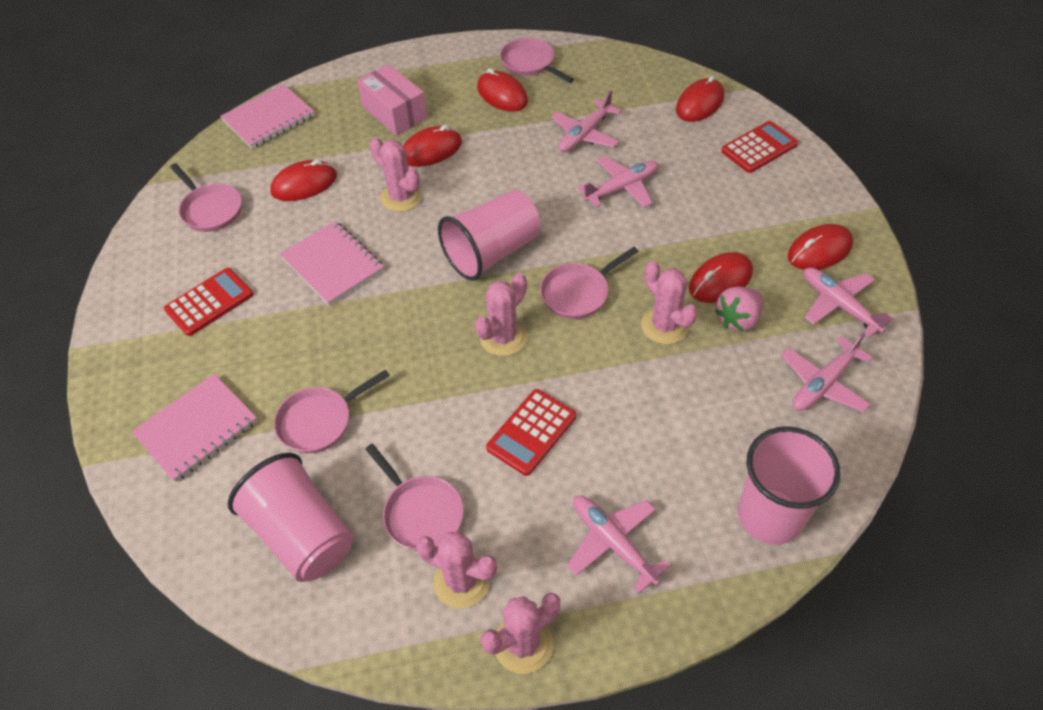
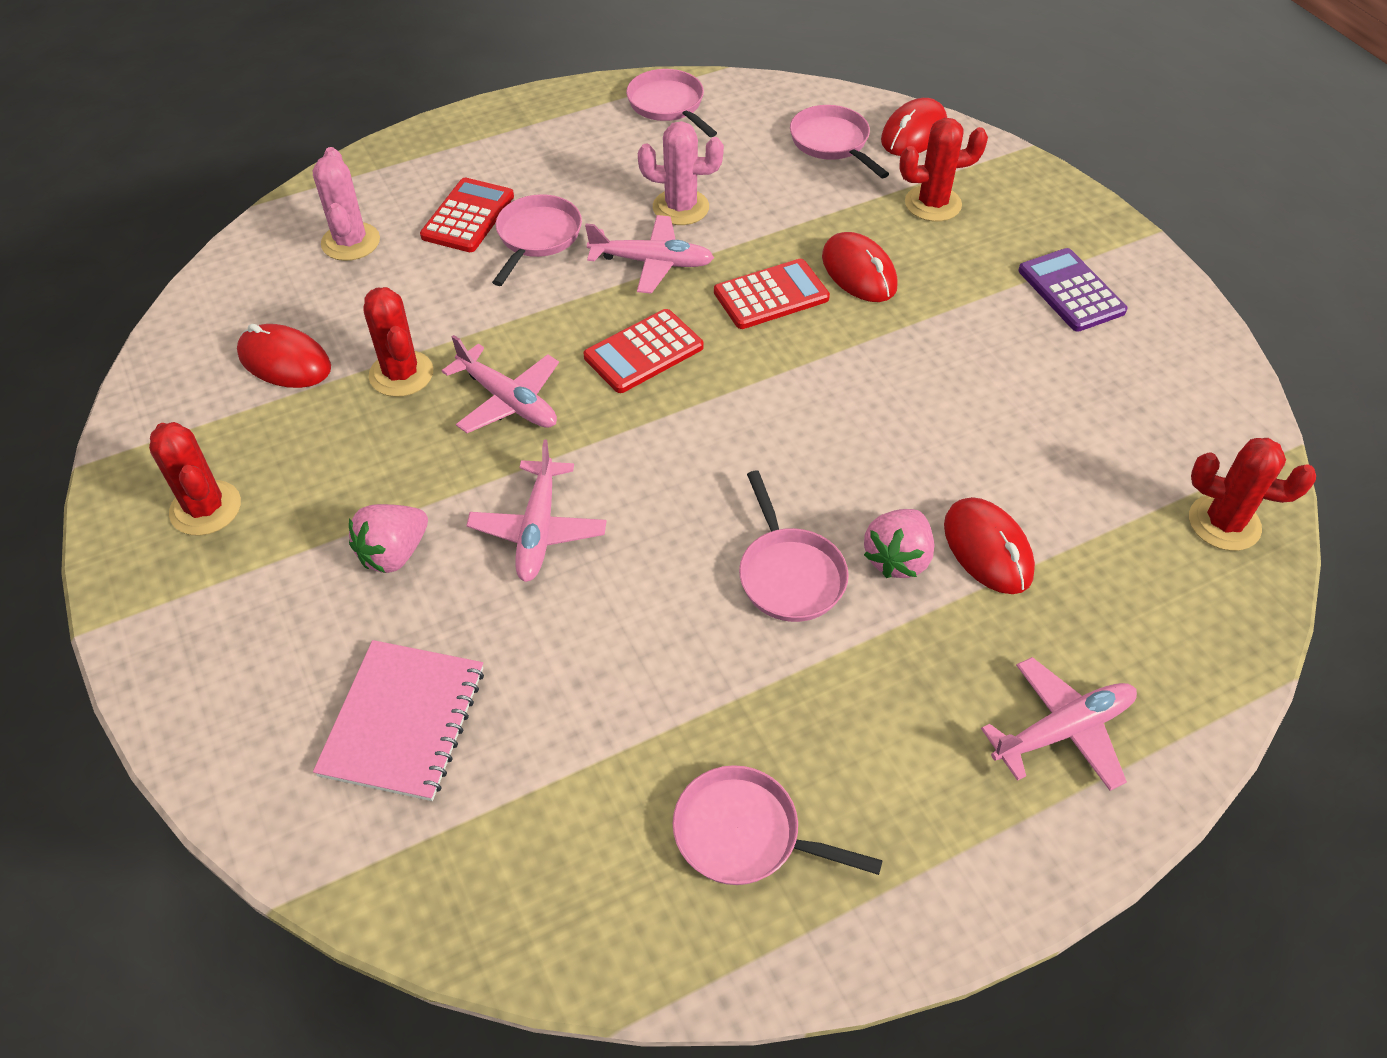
pink box: 1 -> 0
pink cactus: 5 -> 2
pink cup: 3 -> 0
pink notebook: 3 -> 1
pink plane: 5 -> 4
pink strawberry: 1 -> 2
purple calculator: 0 -> 1
red cactus: 0 -> 4
red mouse: 6 -> 4

